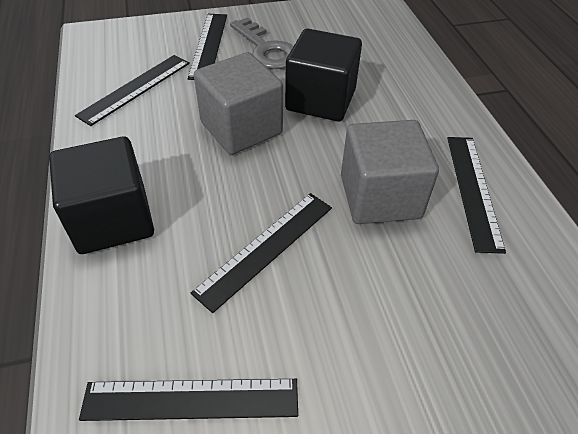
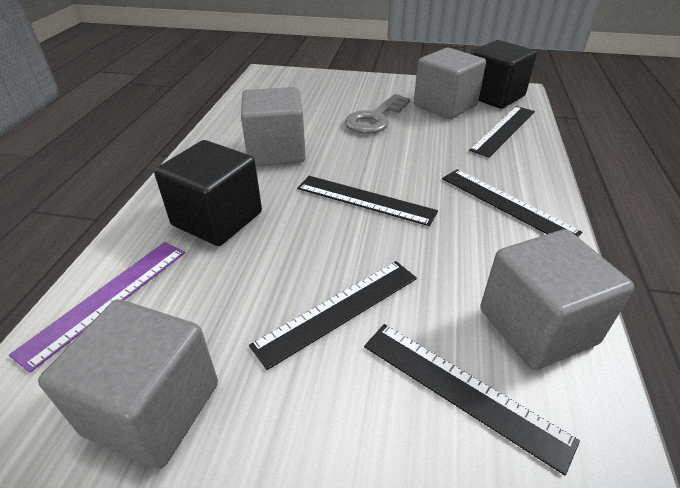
grey cube: 2 -> 4
purple ruler: 0 -> 1

